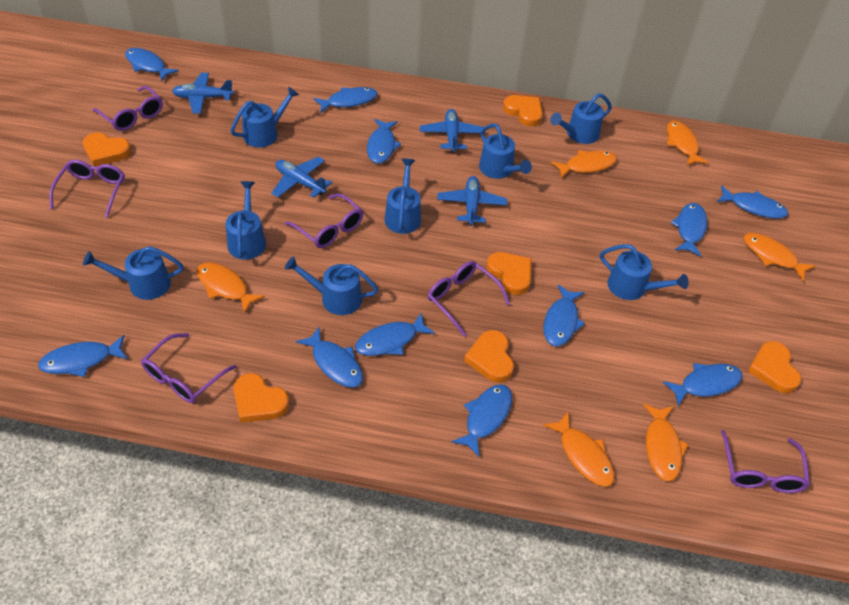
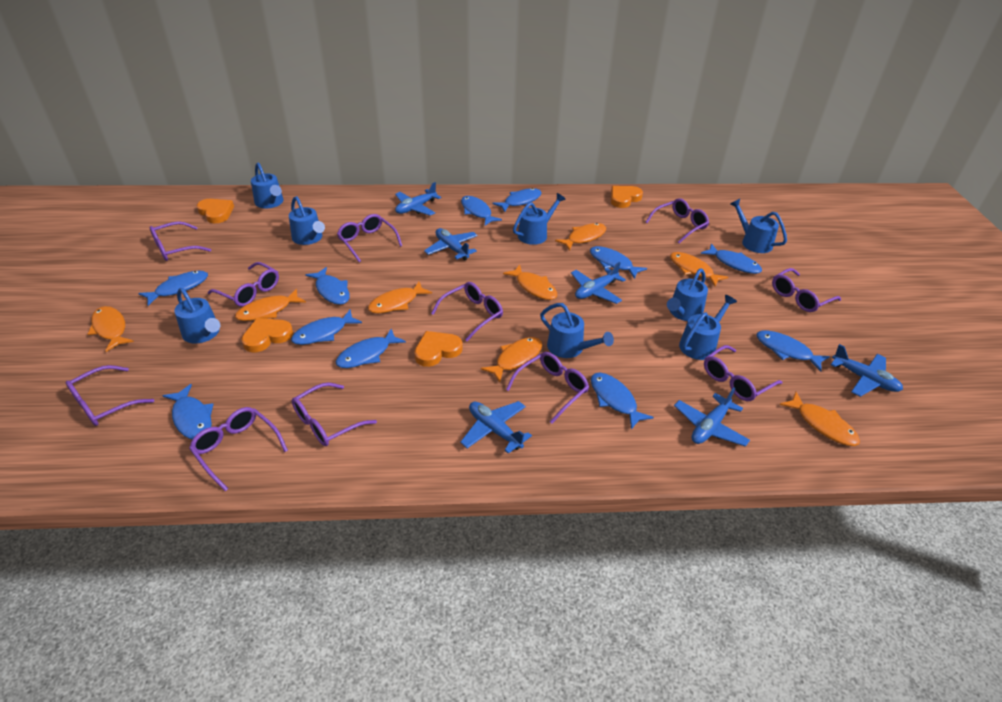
blue plane: 4 -> 6
orange fish: 6 -> 8
orange heart: 6 -> 4
purple glasses: 6 -> 11

